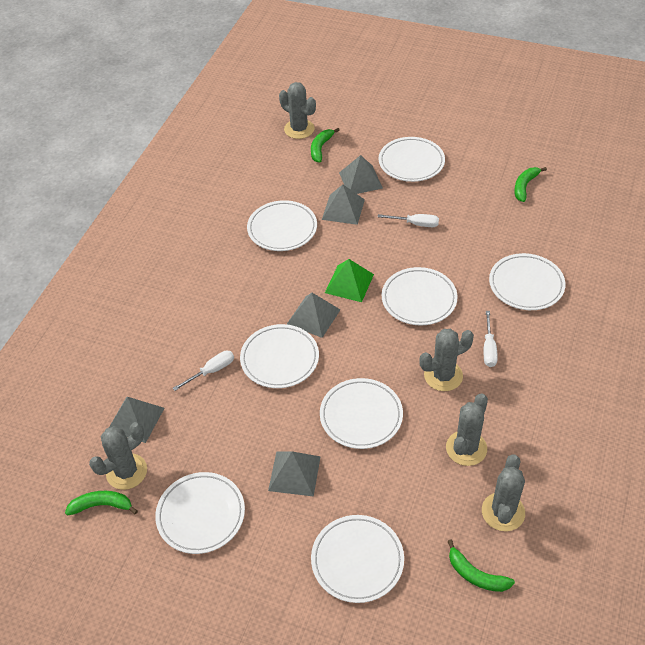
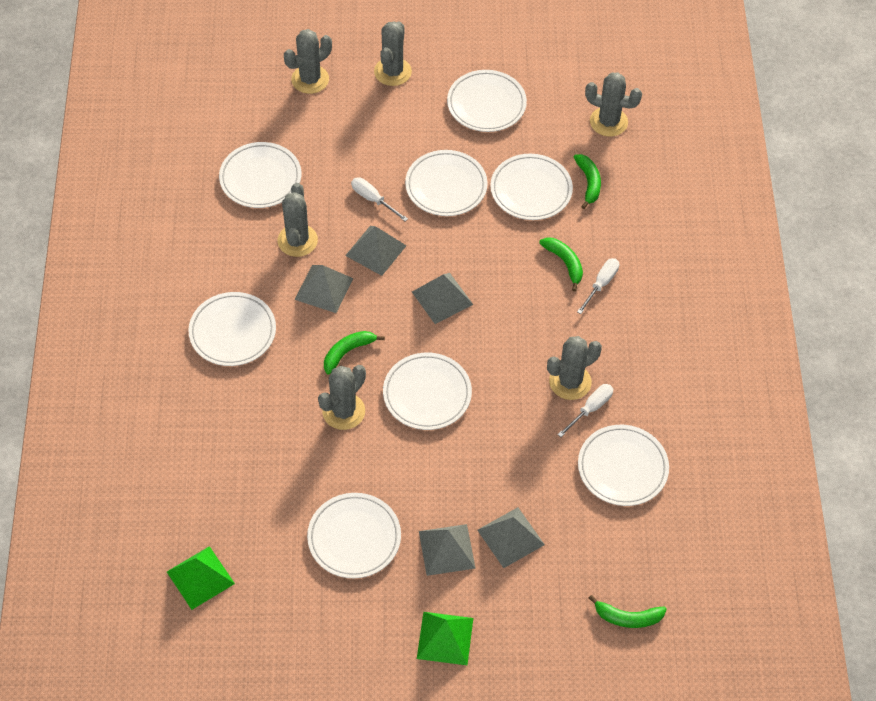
green pyramid: 1 -> 2
grey cactus: 5 -> 6

